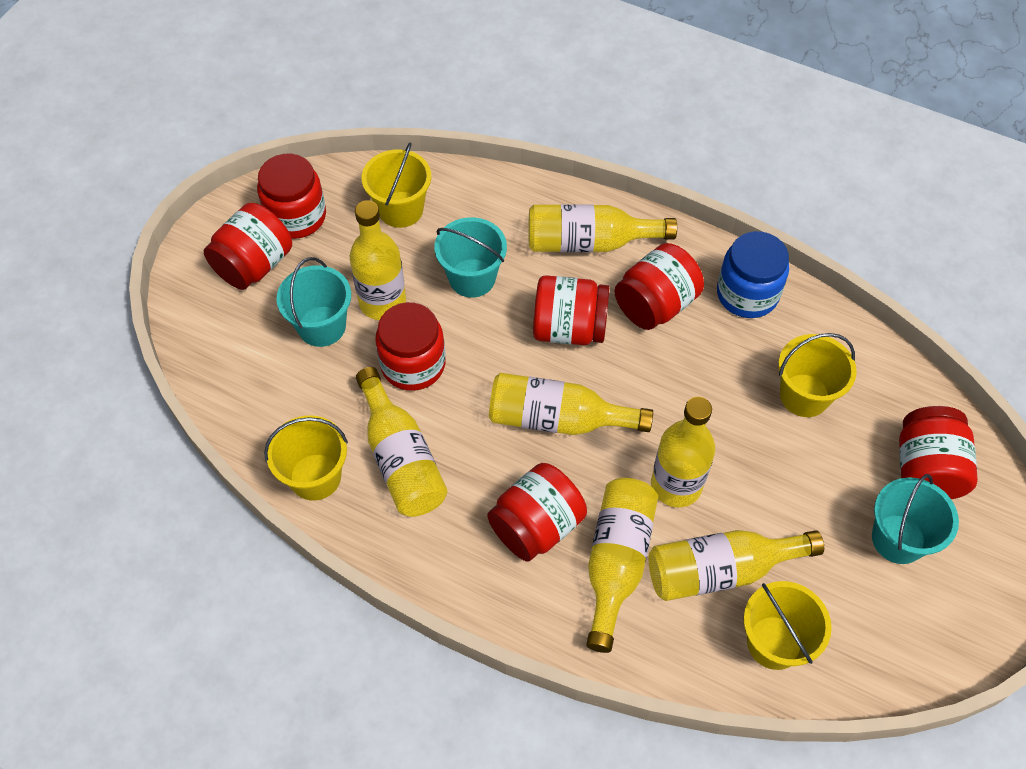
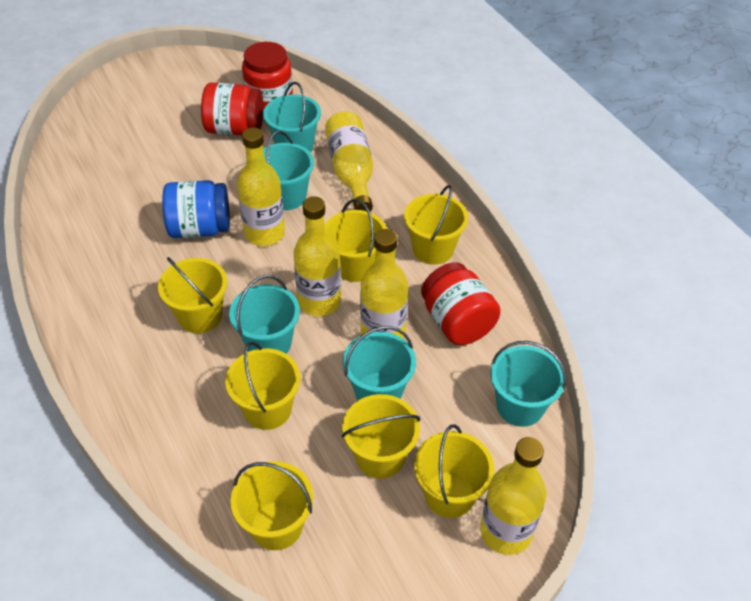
red jar: 7 -> 3
turquoise bucket: 3 -> 5
yellow bottle: 7 -> 5
yellow bucket: 4 -> 7

